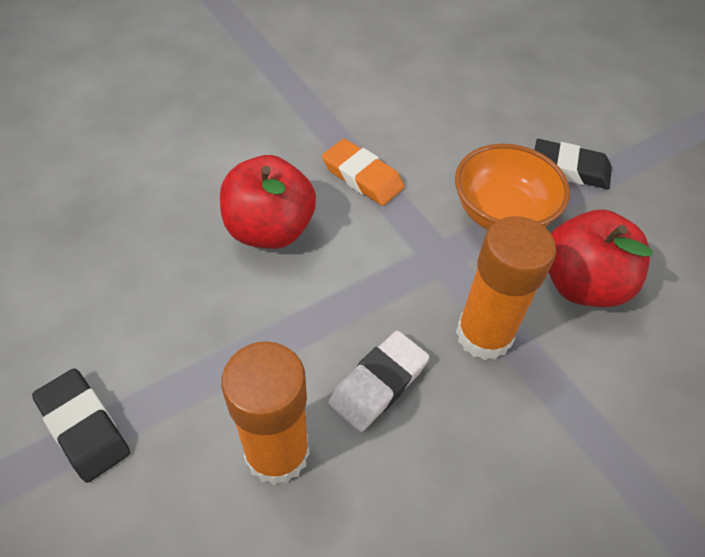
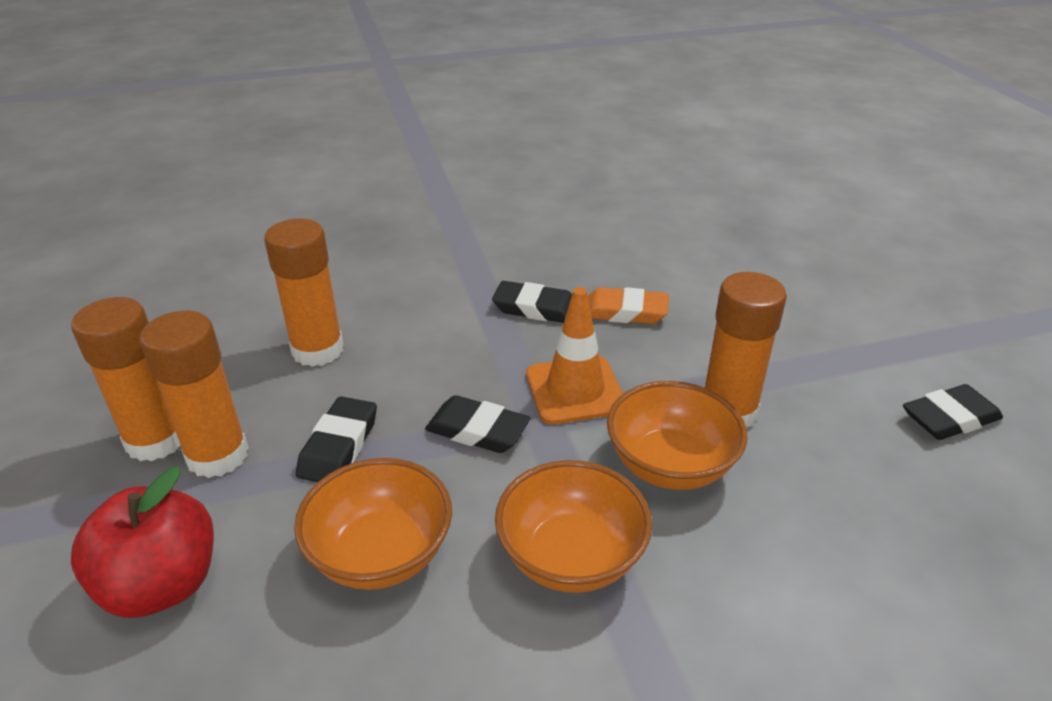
black eraser: 2 -> 4
orange bowl: 1 -> 3
orange glue stick: 2 -> 4
orange traffic cone: 0 -> 1
red apple: 2 -> 1
white eraser: 1 -> 0

